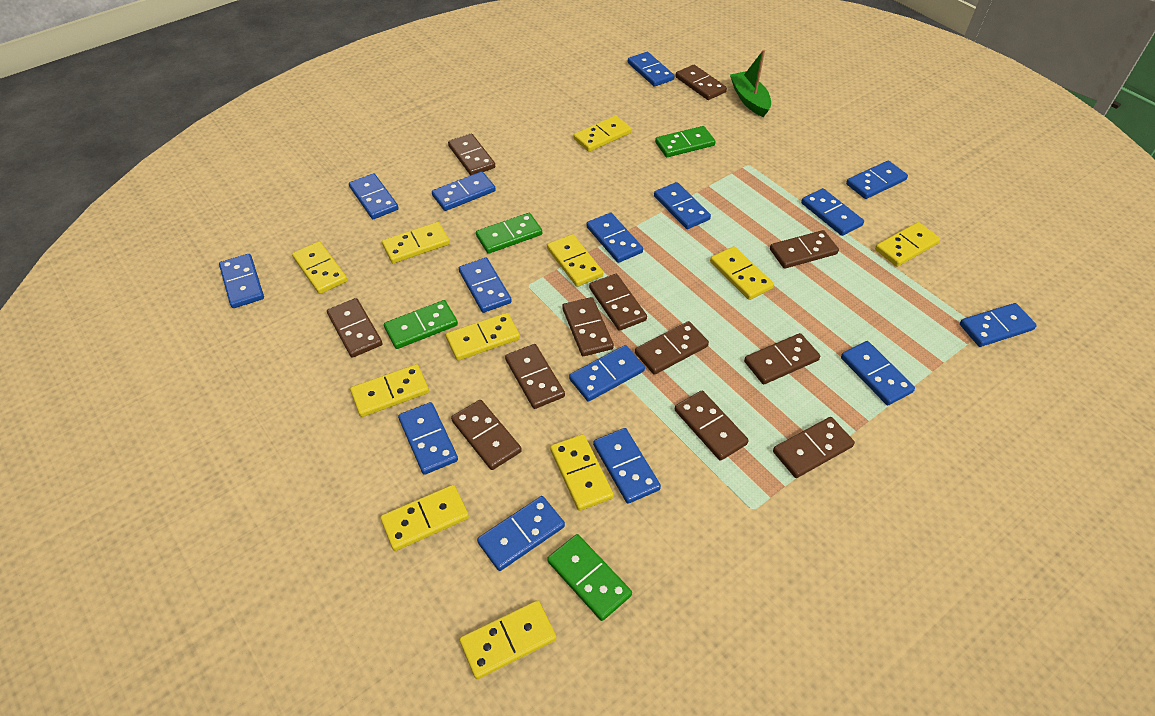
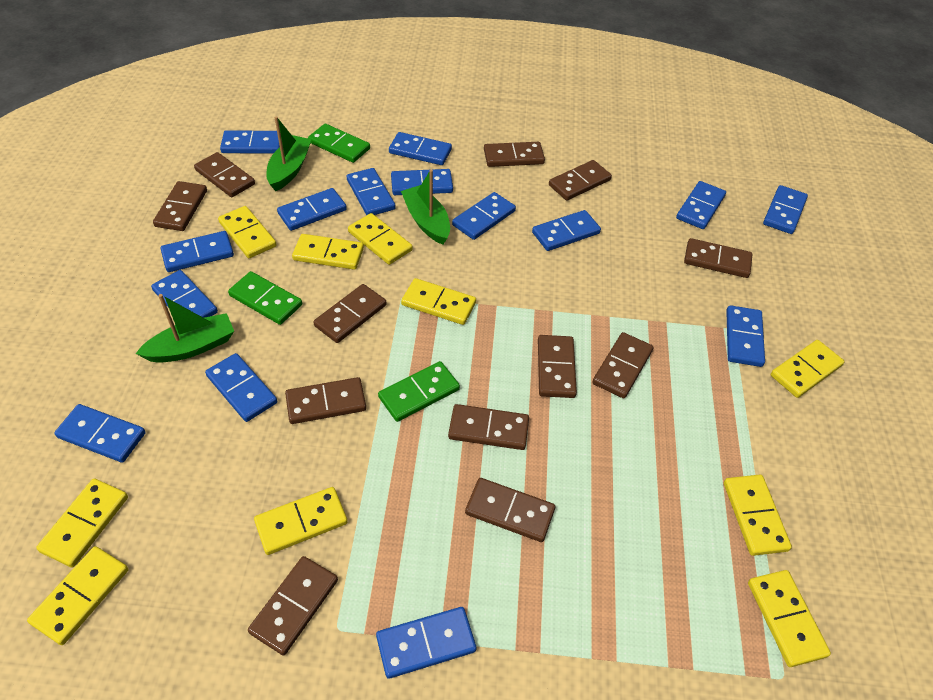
green boat: 1 -> 3
green domino: 4 -> 3
yellow domino: 11 -> 10

